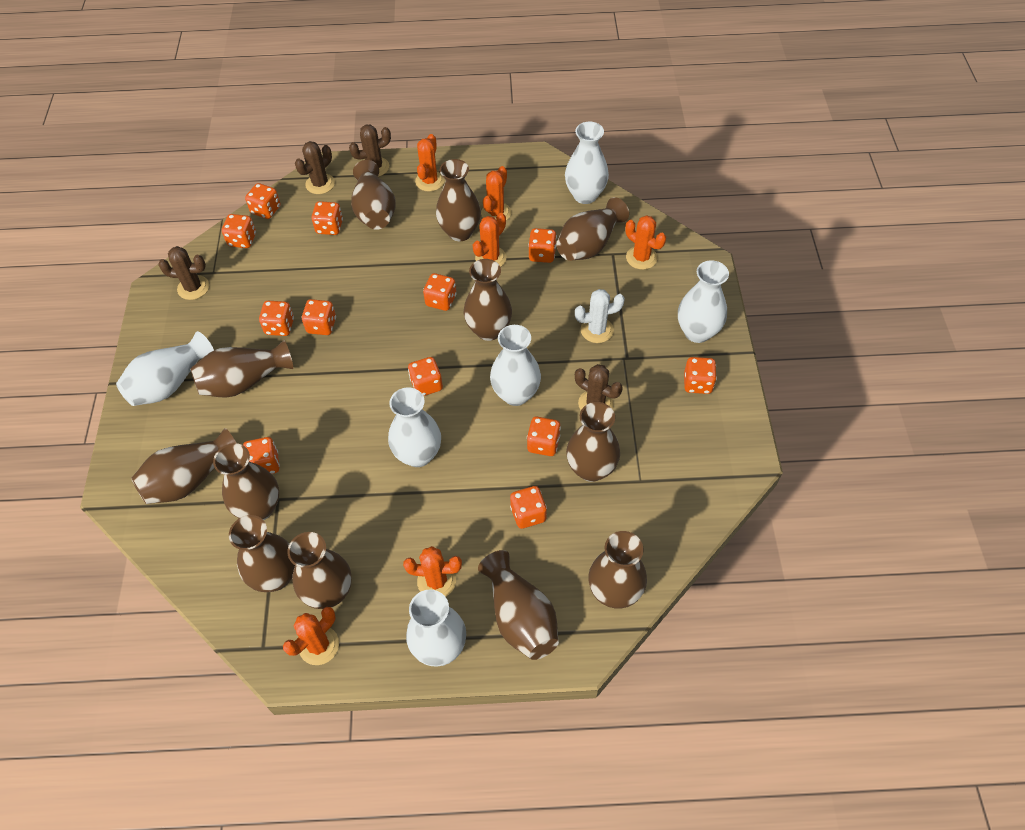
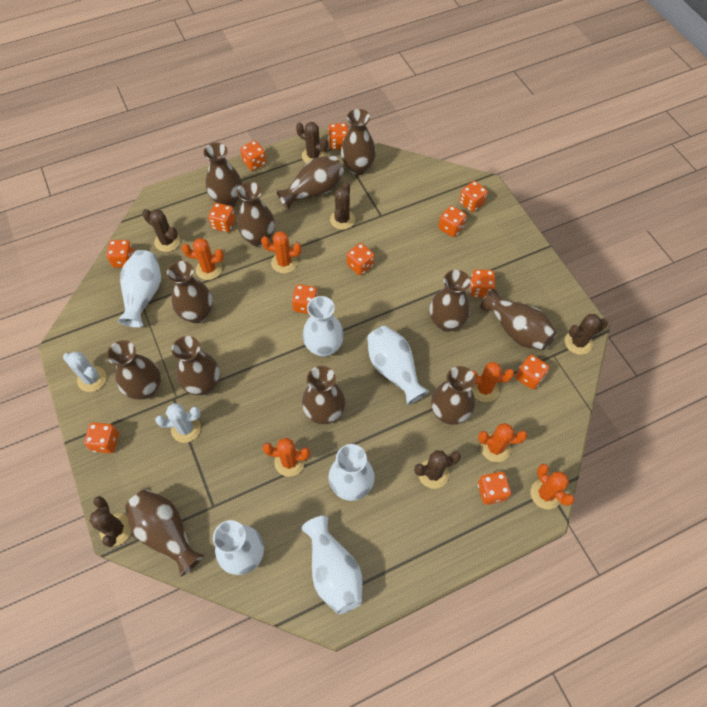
brown cactus: 4 -> 6
white cactus: 1 -> 2

